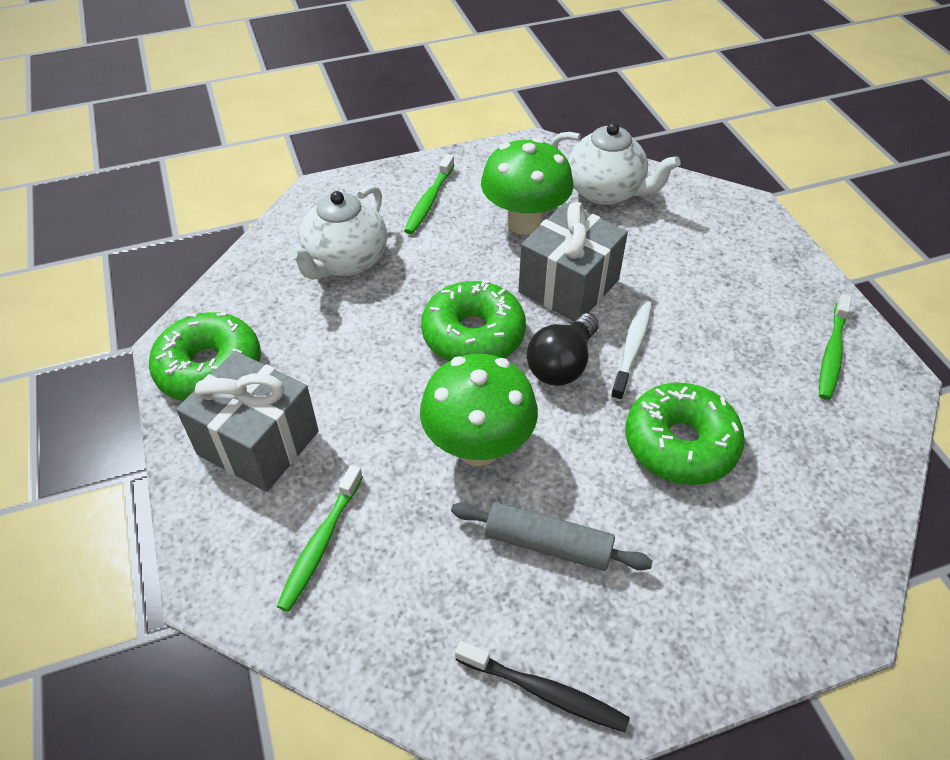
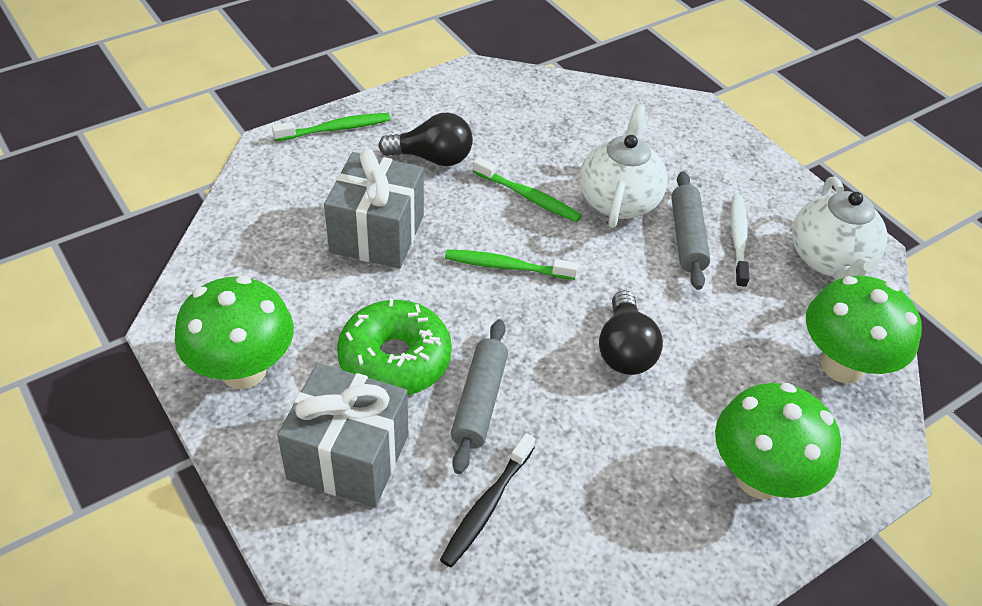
black light bulb: 1 -> 2
green donut: 3 -> 1
green mushroom: 2 -> 3
grey rolling pin: 1 -> 2

